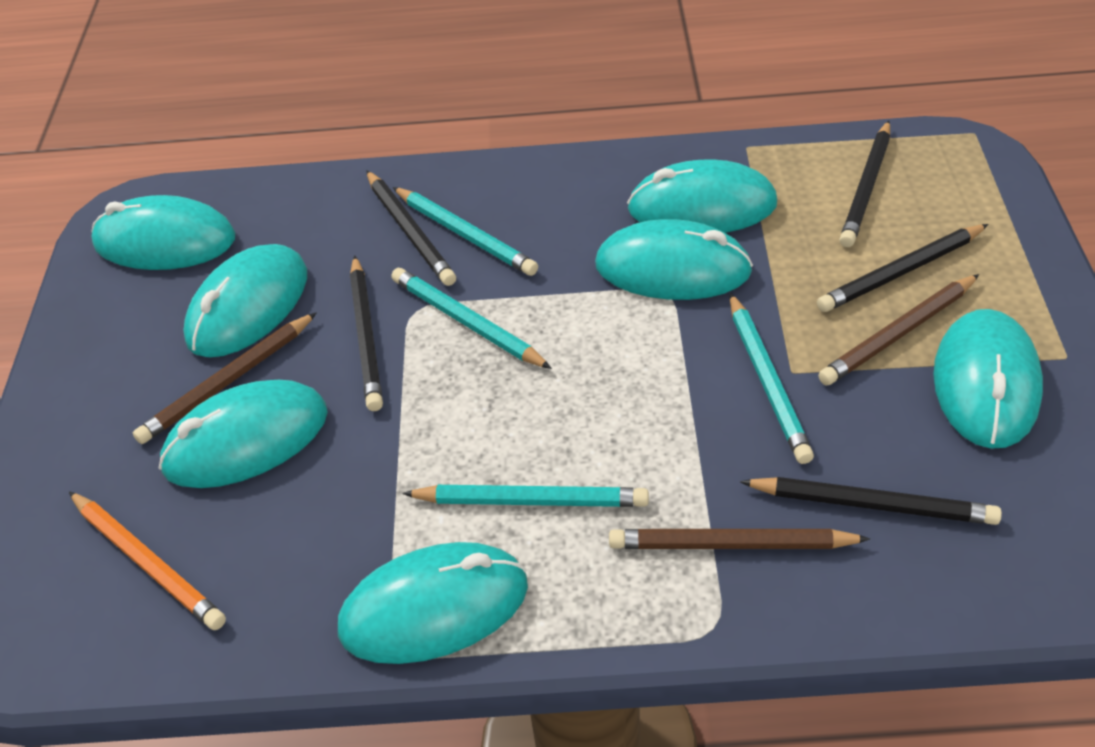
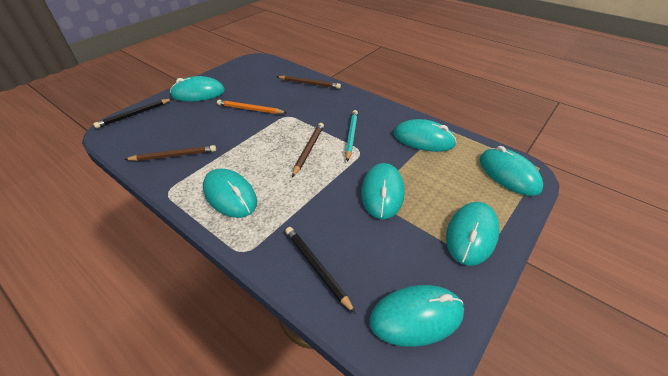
black pencil: 5 -> 2
turquoise pencil: 4 -> 1

